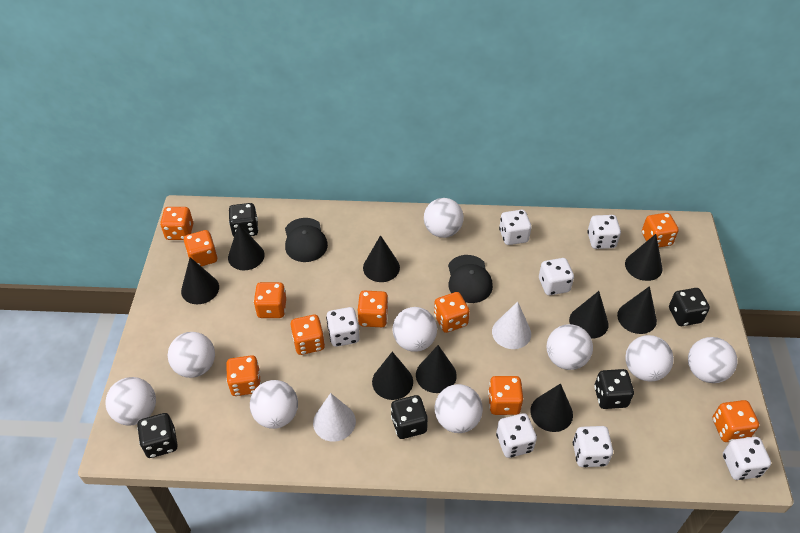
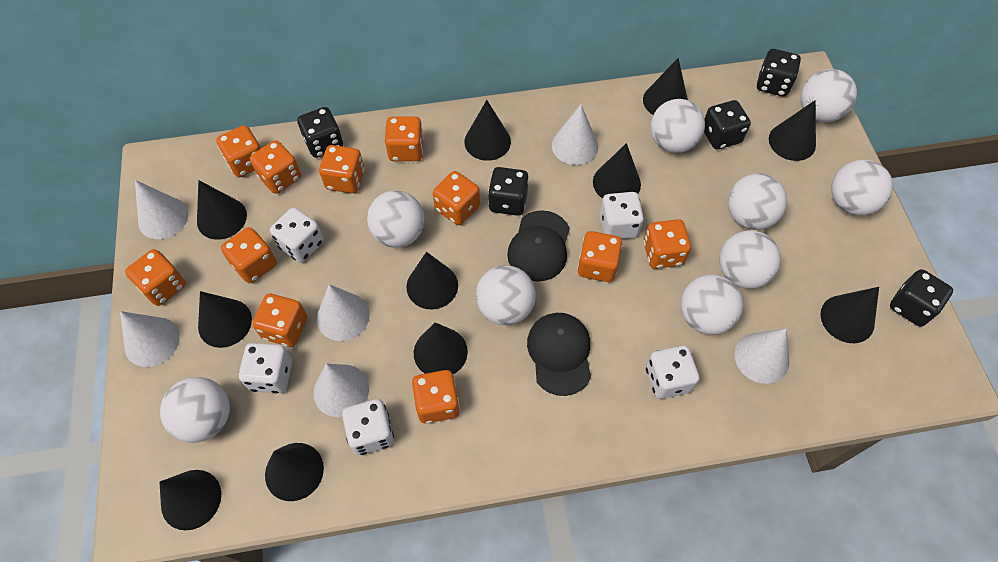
black cone: 9 -> 11
orange dice: 10 -> 11
white cone: 2 -> 6
white dice: 7 -> 5

